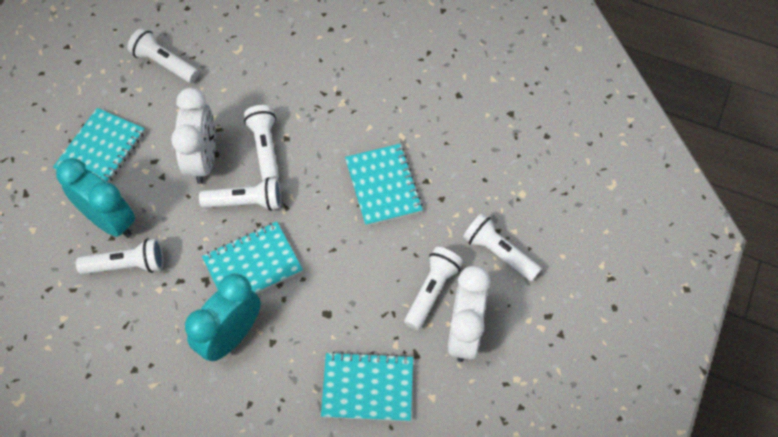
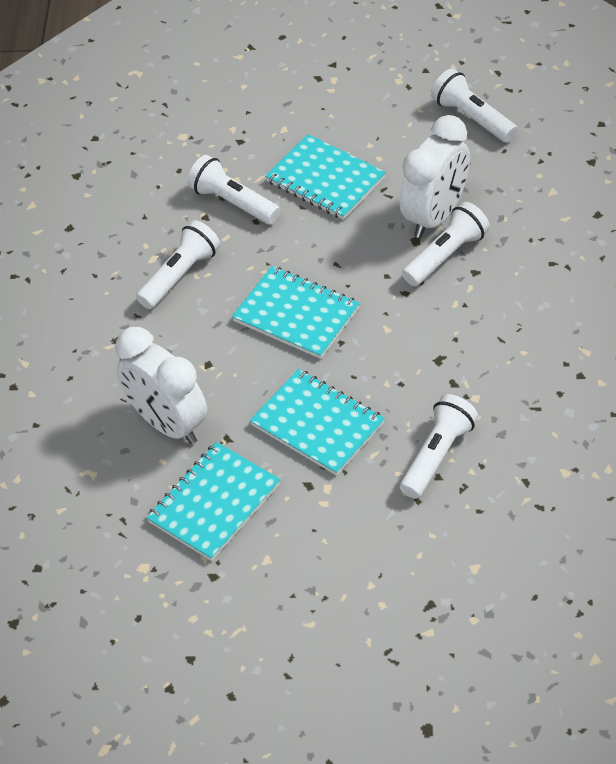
turquoise clock: 2 -> 0
white flashlight: 6 -> 5

